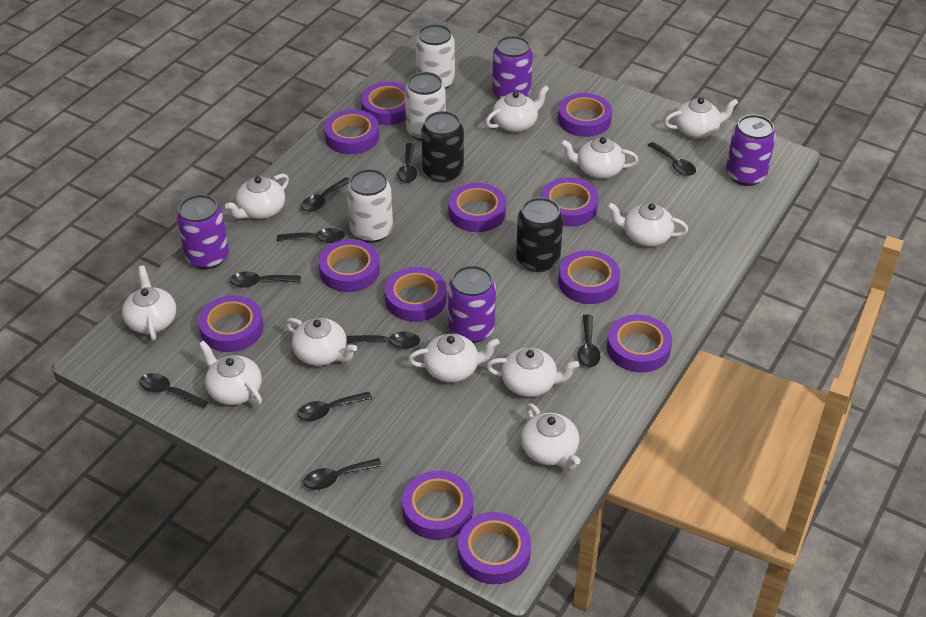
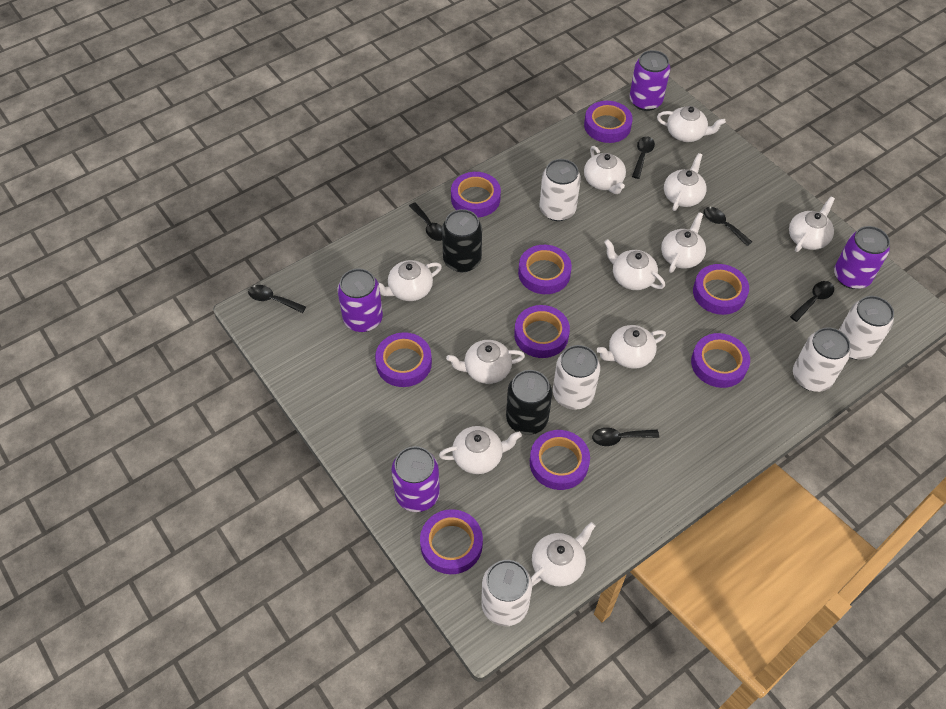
black spoon: 10 -> 6
purple tape: 12 -> 9
white can: 3 -> 5

